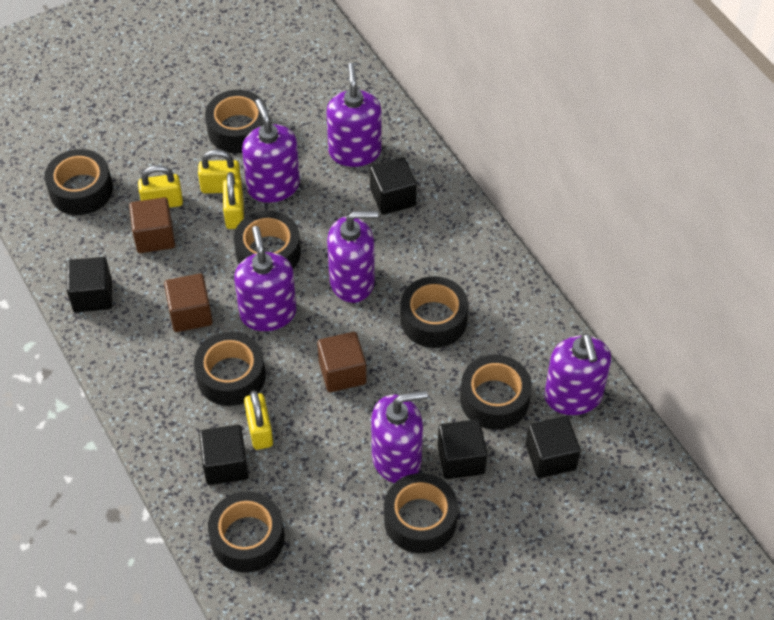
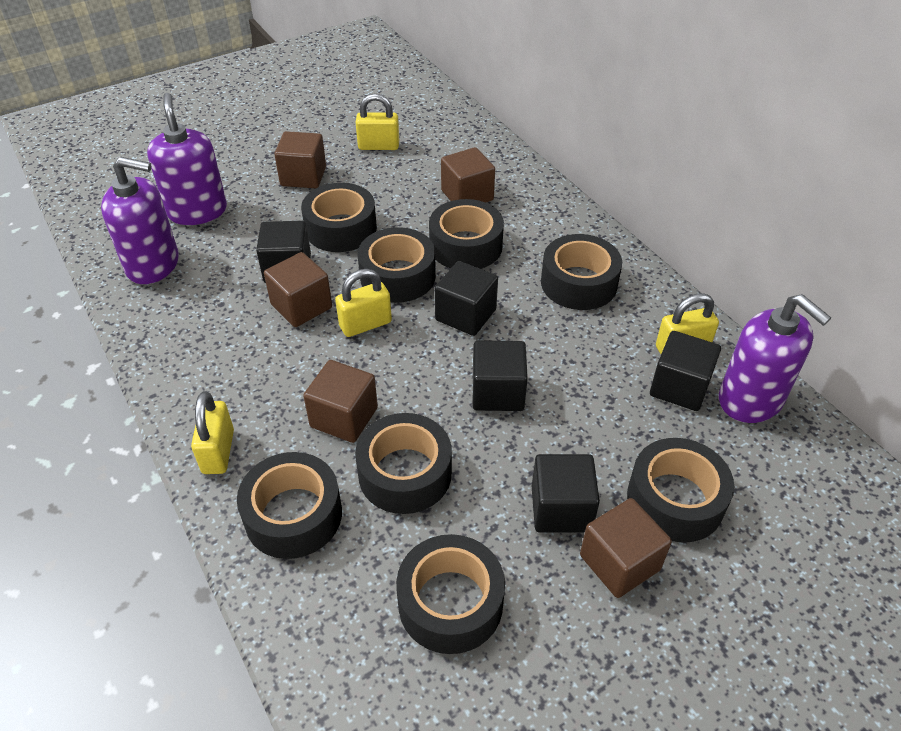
brown cube: 3 -> 5
purple soap dispenser: 6 -> 3

